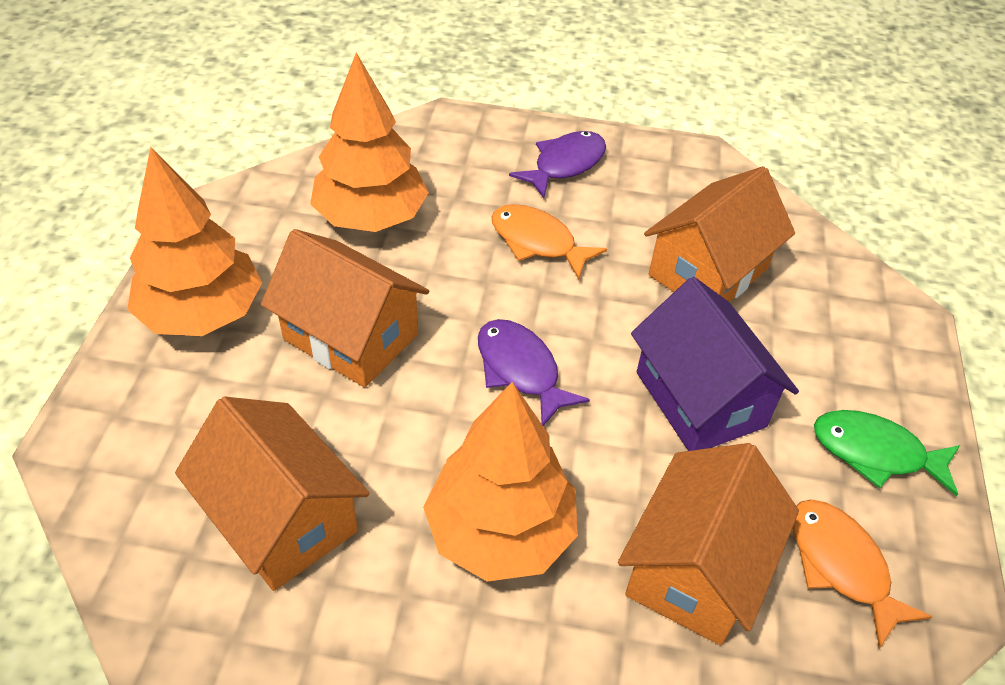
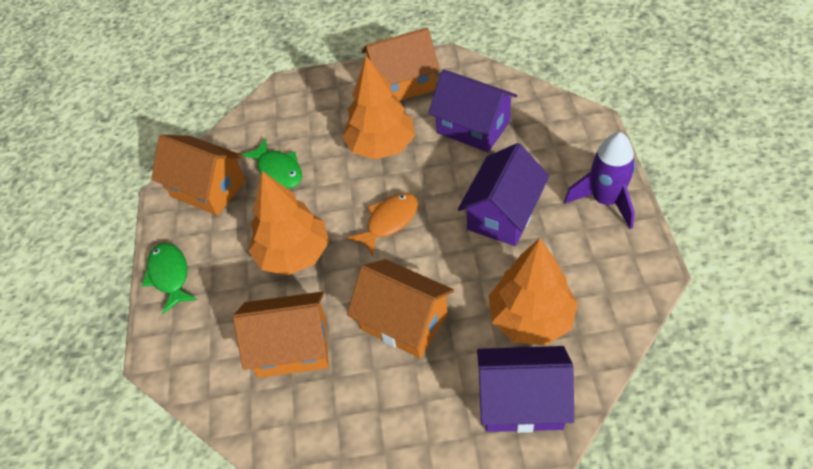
green fish: 1 -> 2
orange fish: 2 -> 1
purple fish: 2 -> 0
purple house: 1 -> 3
purple rocket: 0 -> 1

